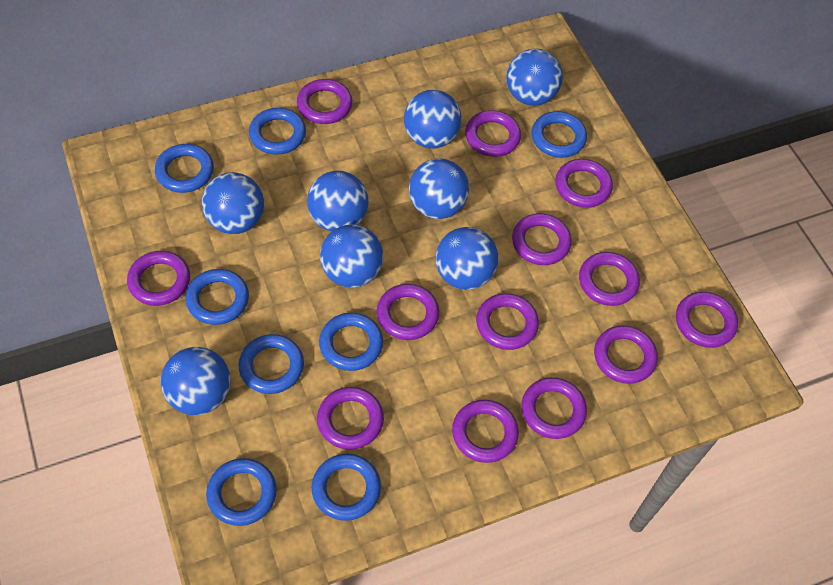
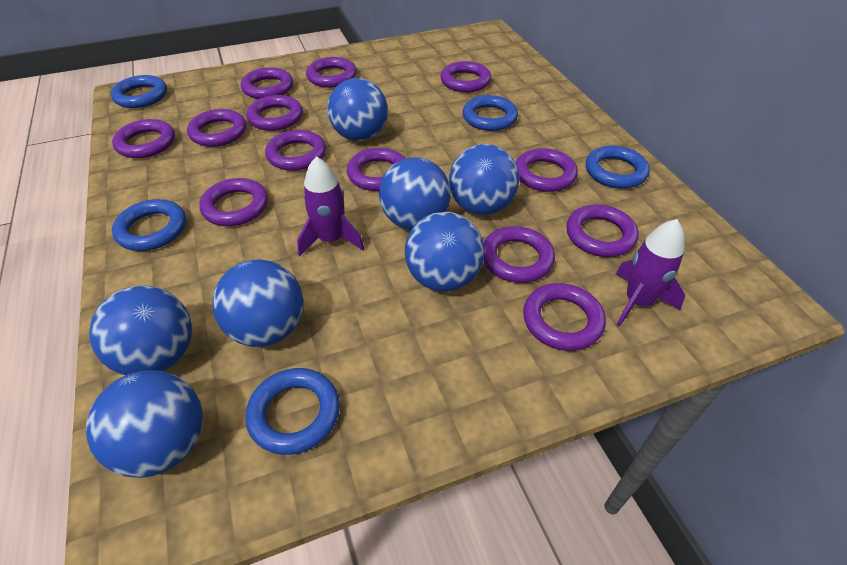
blue ball: 8 -> 7
blue ring: 8 -> 5
purple rocket: 0 -> 2

